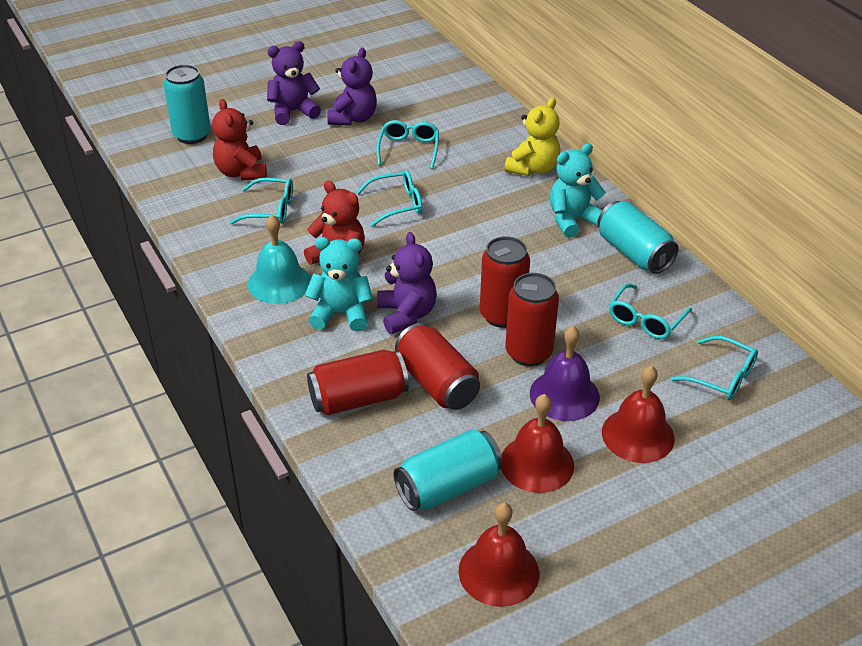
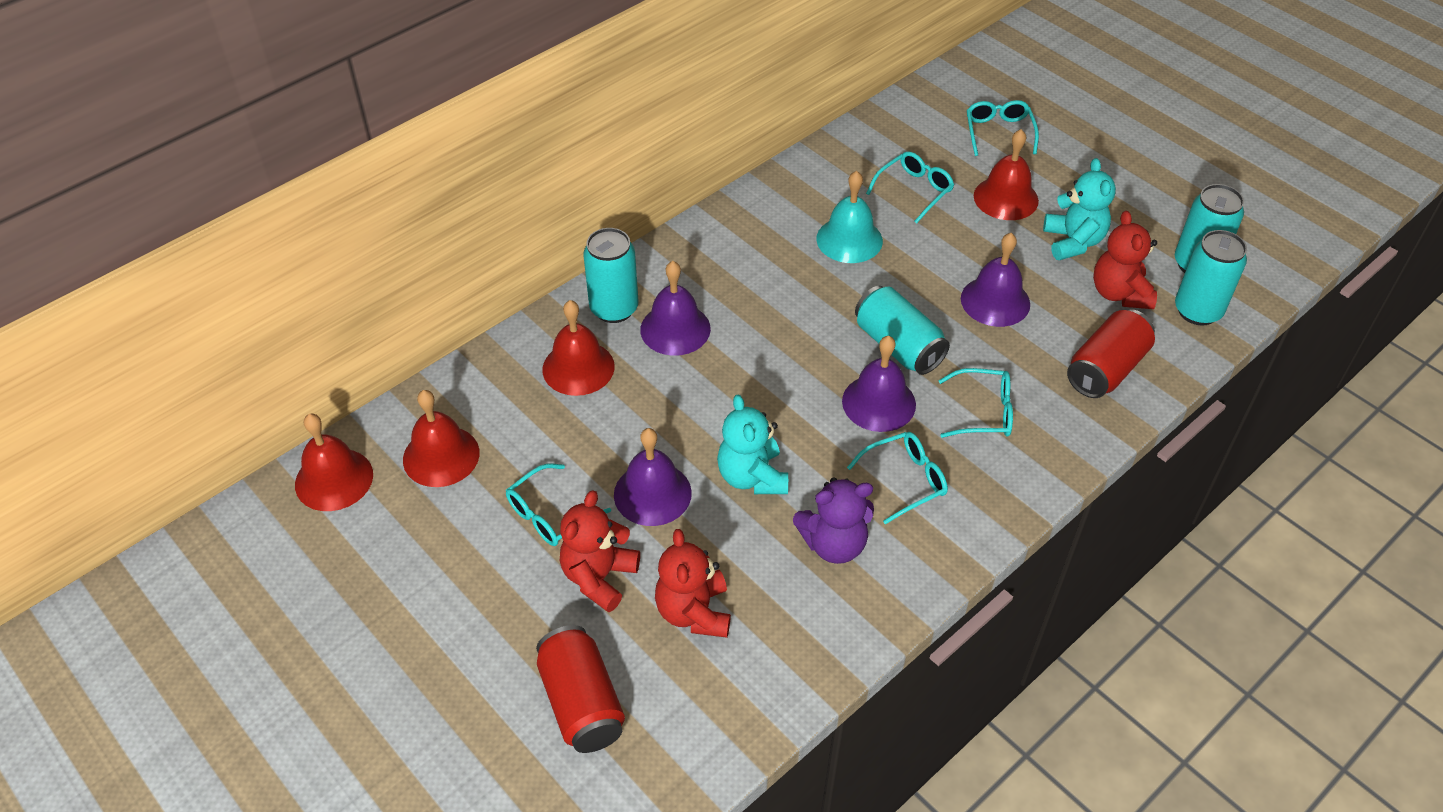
purple bell: 1 -> 4
purple teddy bear: 3 -> 1
red bell: 3 -> 4
red can: 4 -> 2
red teddy bear: 2 -> 3
turquoise can: 3 -> 4
yellow teddy bear: 1 -> 0

